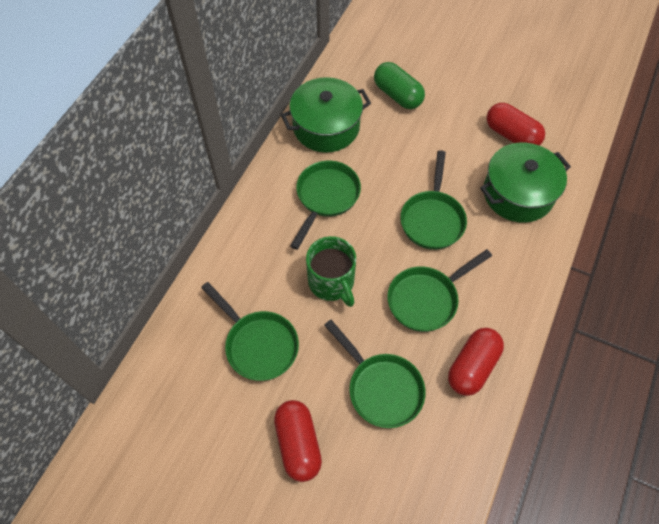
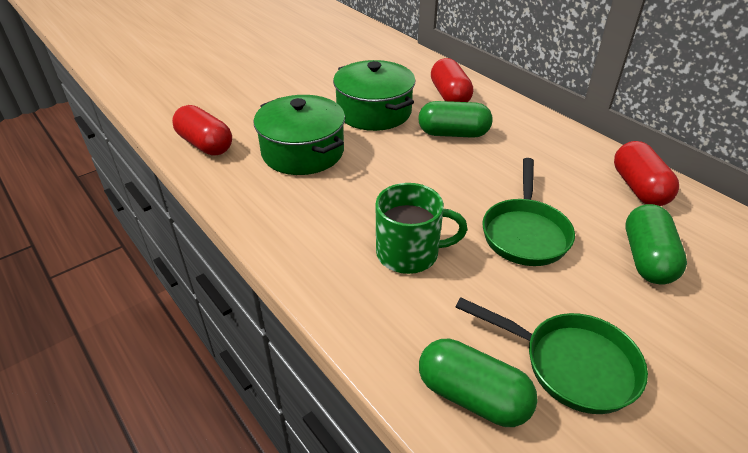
green capsule: 1 -> 3
green pan: 5 -> 2

